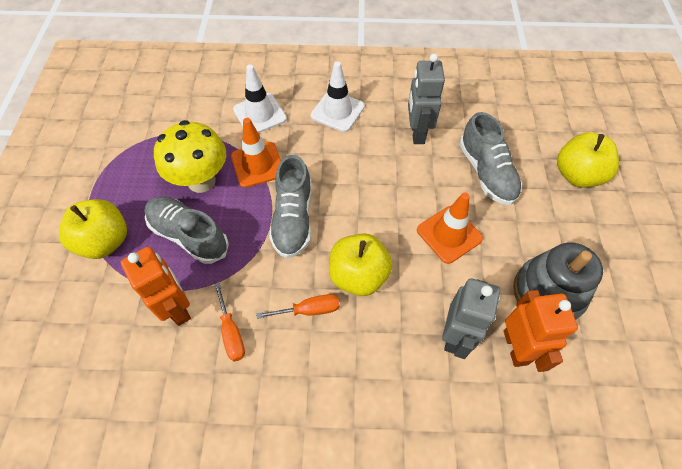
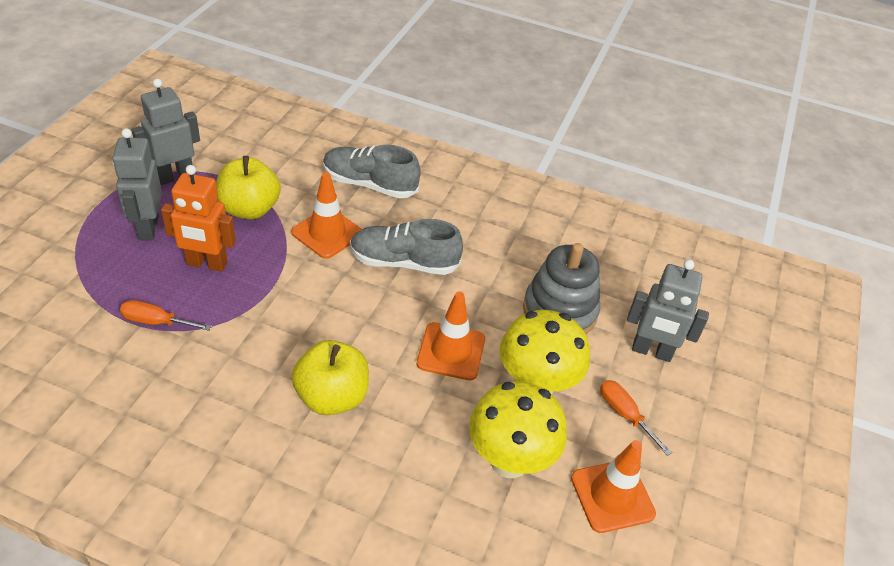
grey robot: 2 -> 3
grey shoe: 3 -> 2
orange robot: 2 -> 1
orange traffic cone: 2 -> 3
white traffic cone: 2 -> 0
yellow apple: 3 -> 2
yellow mushroom: 1 -> 2

